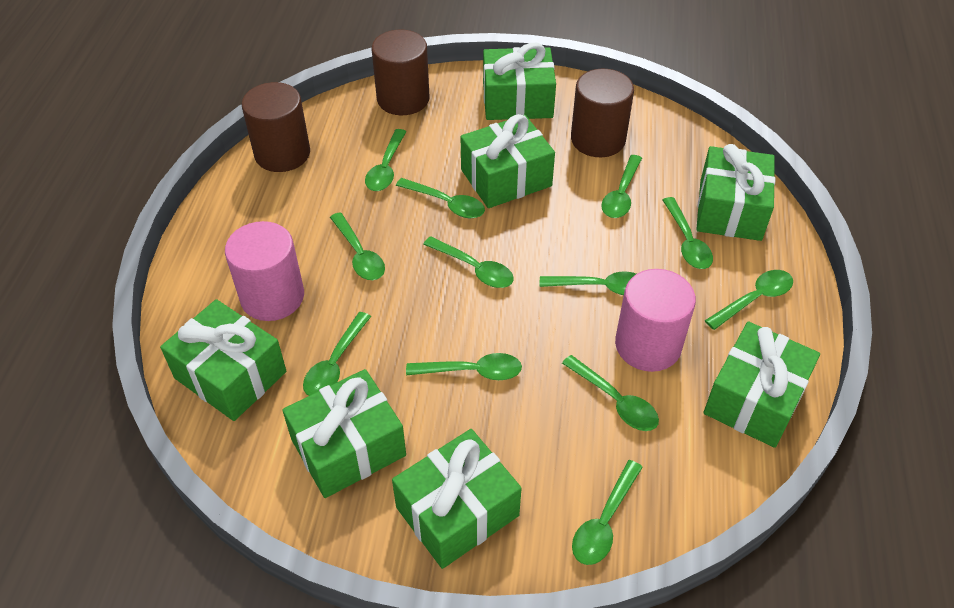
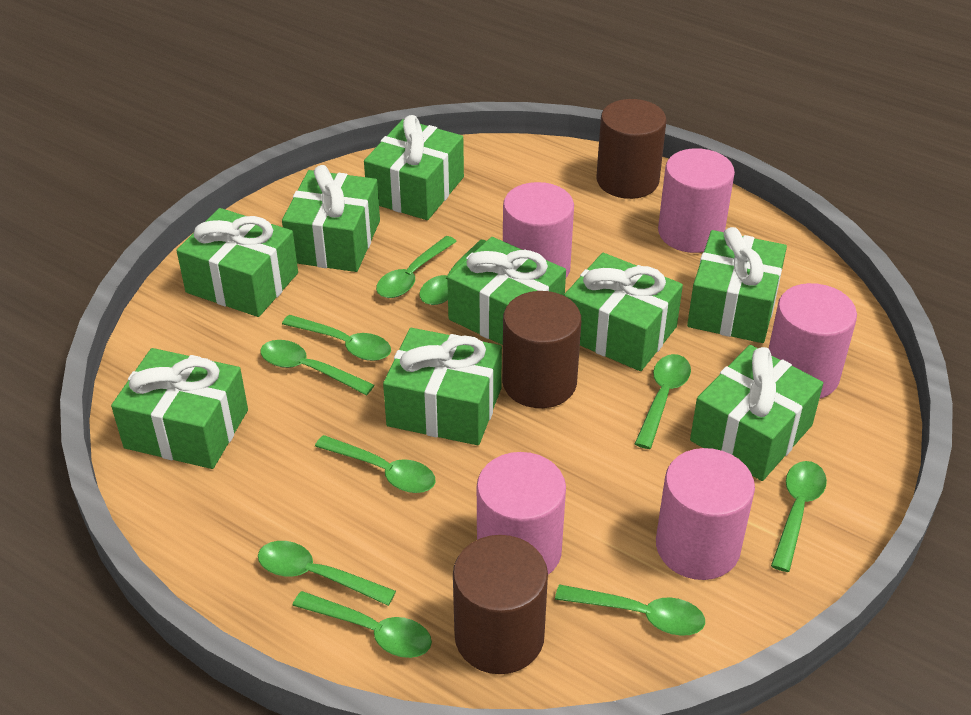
green gift: 7 -> 9
green spoon: 12 -> 10
pink cylinder: 2 -> 5

